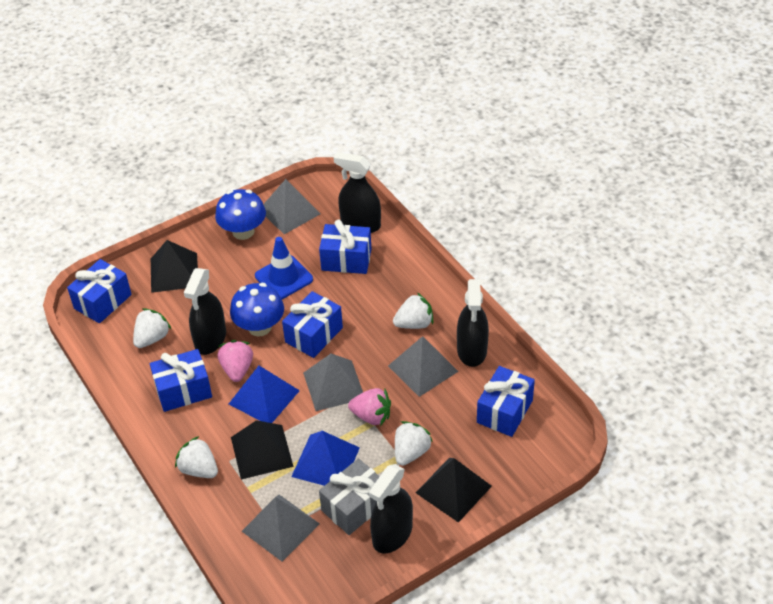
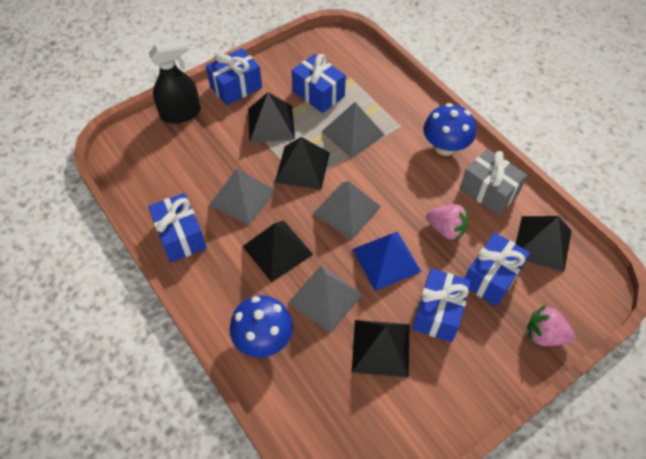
black pyramid: 3 -> 5
black spray bottle: 4 -> 1
blue pyramid: 2 -> 1
blue traffic cone: 1 -> 0
white strawberry: 4 -> 0

